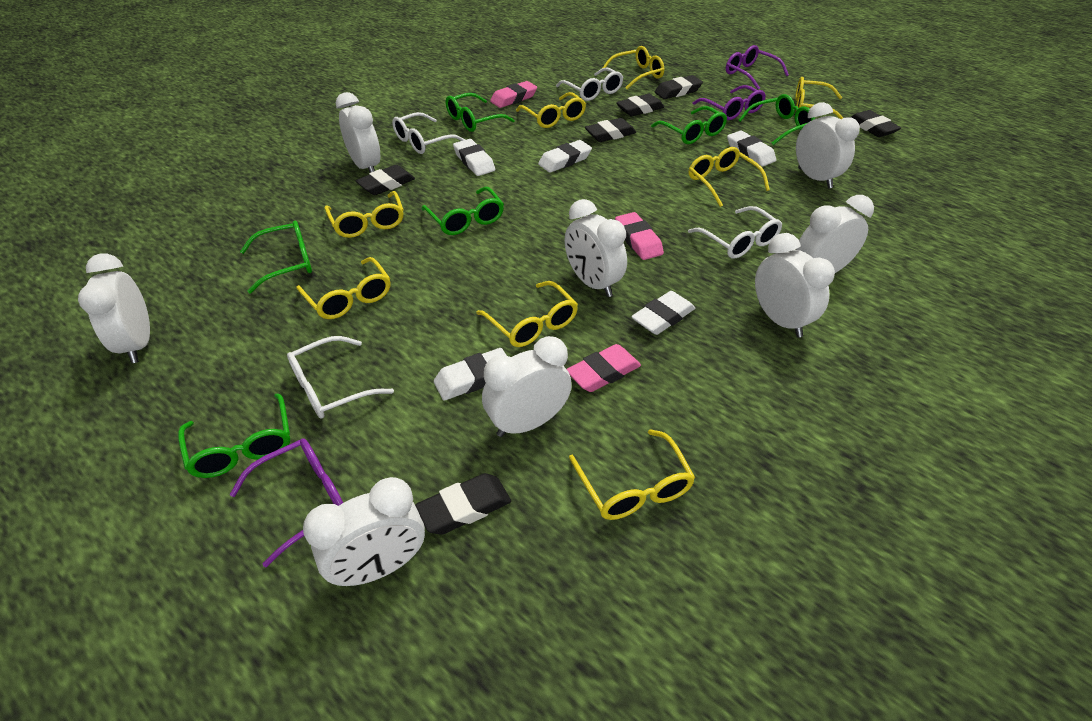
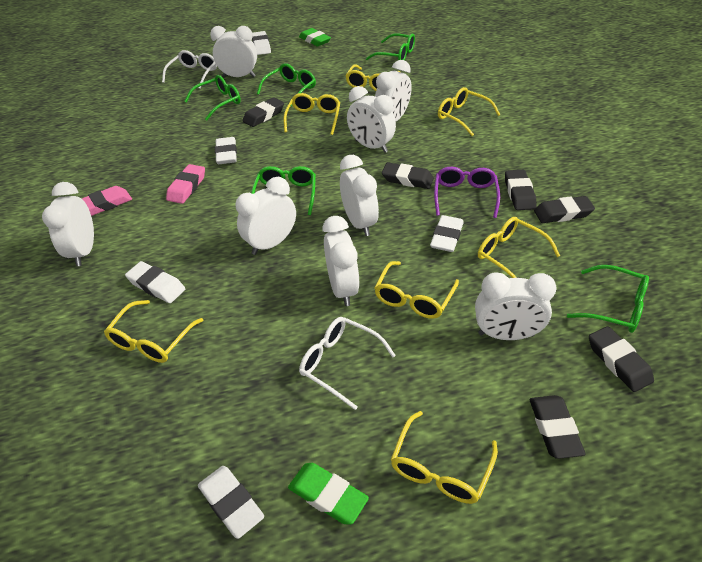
green eraser: 0 -> 2
green glasses: 6 -> 5
pink eraser: 3 -> 2
purple glasses: 3 -> 1
white glasses: 4 -> 2
yellow glasses: 8 -> 7

